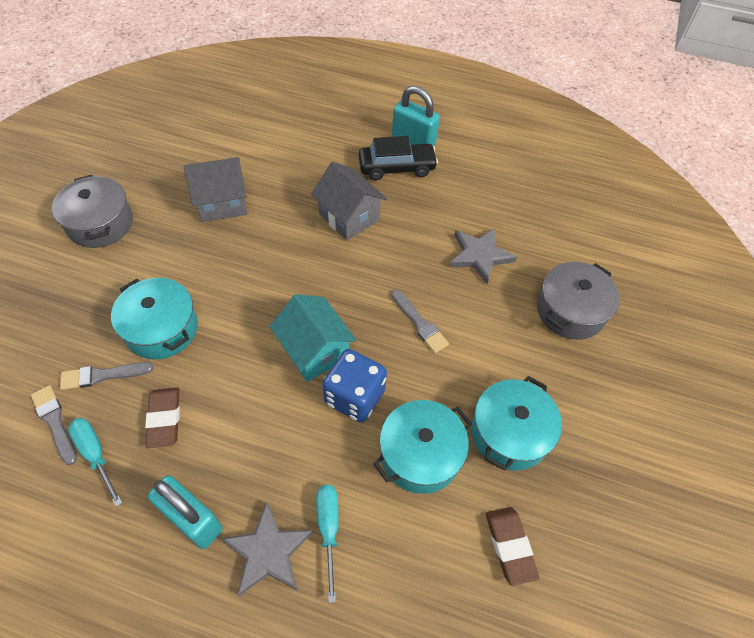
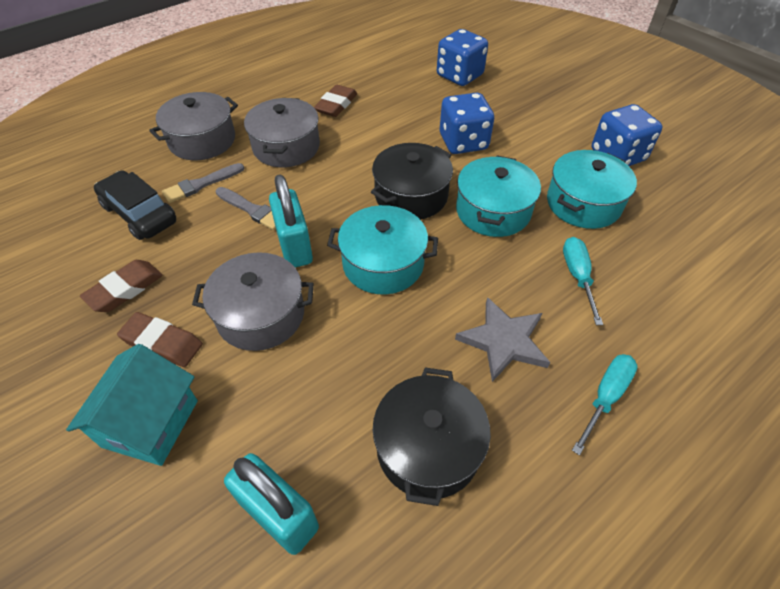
black pot: 0 -> 2
blue dice: 1 -> 3
brown eraser: 2 -> 3
grey brush: 3 -> 2
grey house: 2 -> 0
grey pot: 2 -> 3
grey star: 2 -> 1

